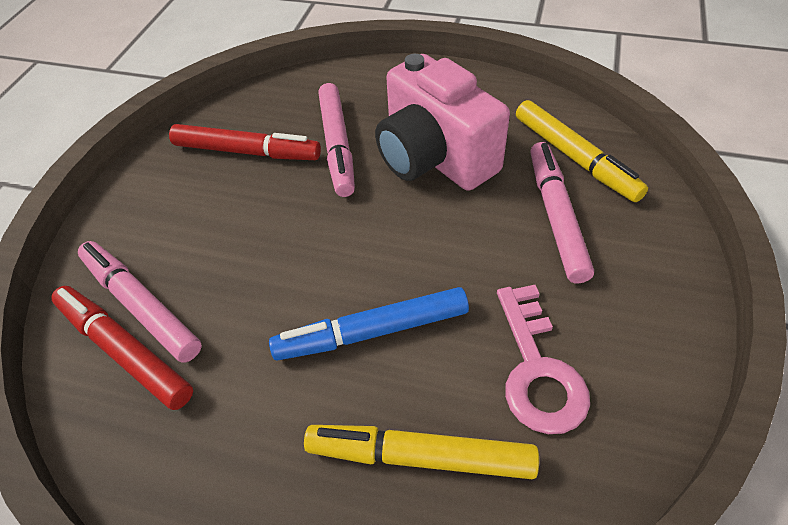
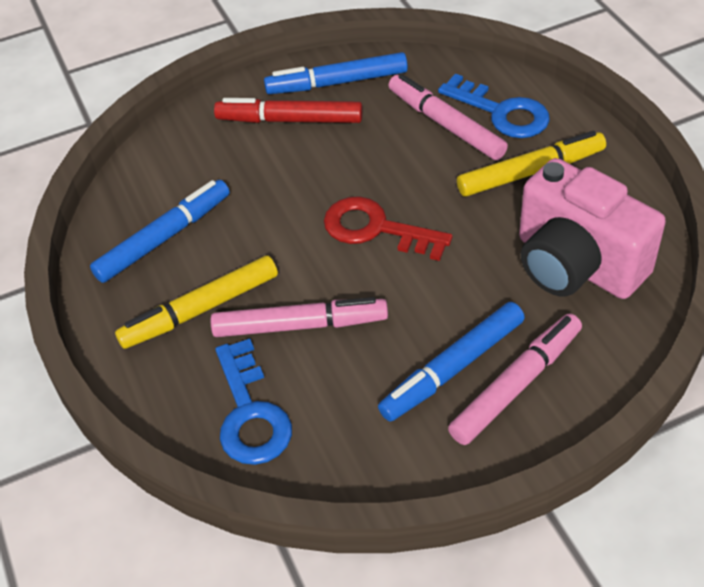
blue key: 0 -> 2
blue marker: 1 -> 3
pink key: 1 -> 0
red key: 0 -> 1
red marker: 2 -> 1

